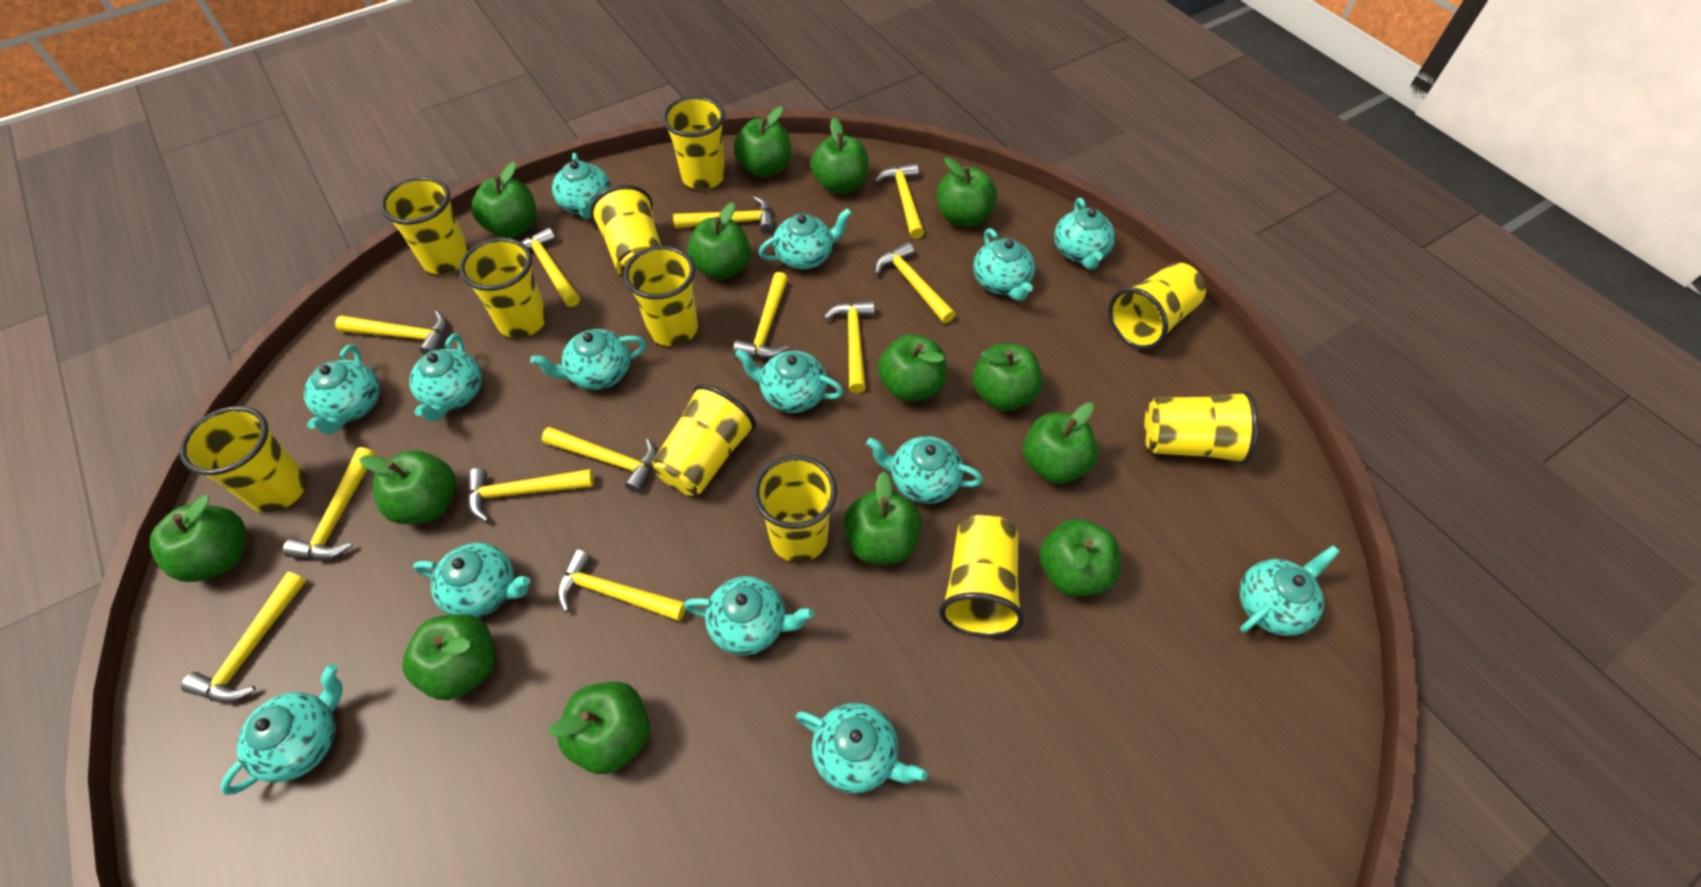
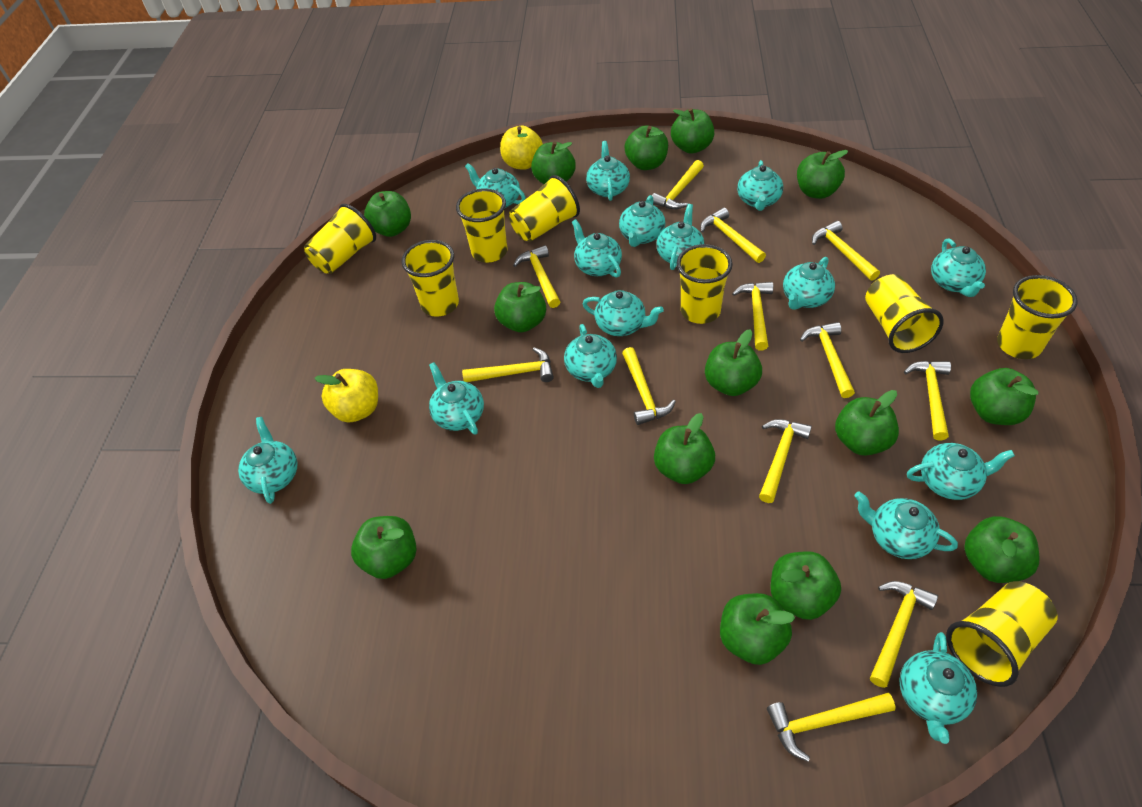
turquoise teapot: 14 -> 15
yellow apple: 0 -> 2
yellow cup: 11 -> 8

